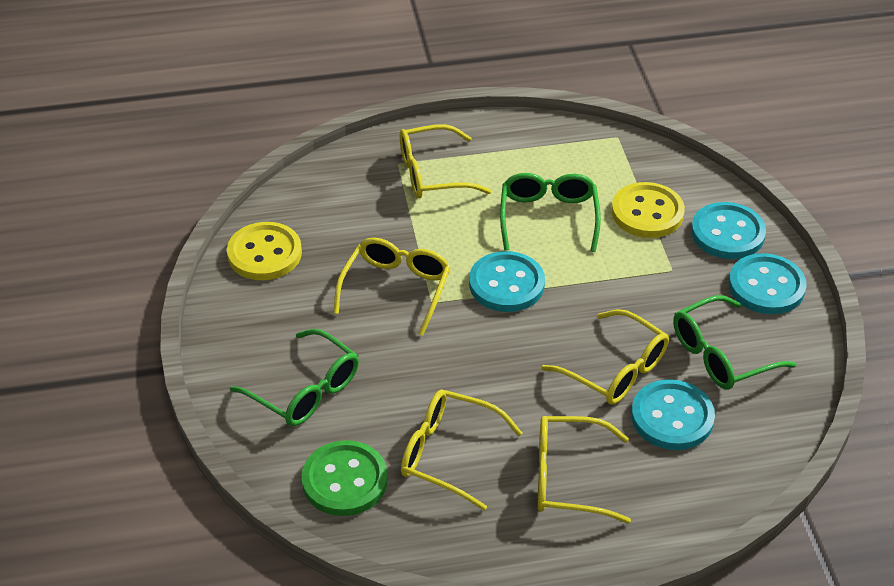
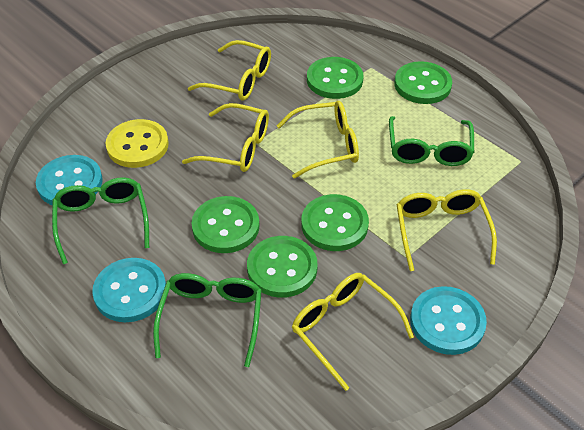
green button: 1 -> 5
turquoise button: 4 -> 3
yellow button: 2 -> 1

